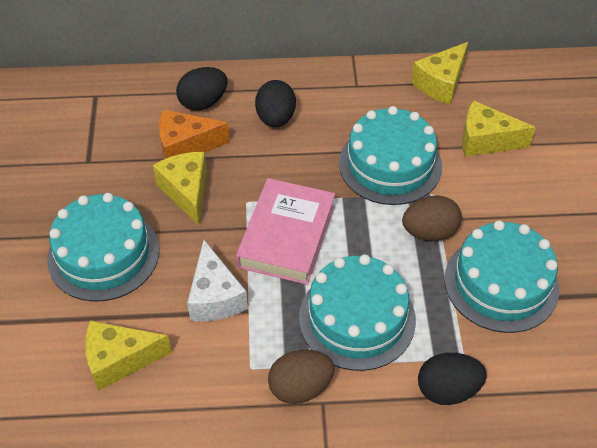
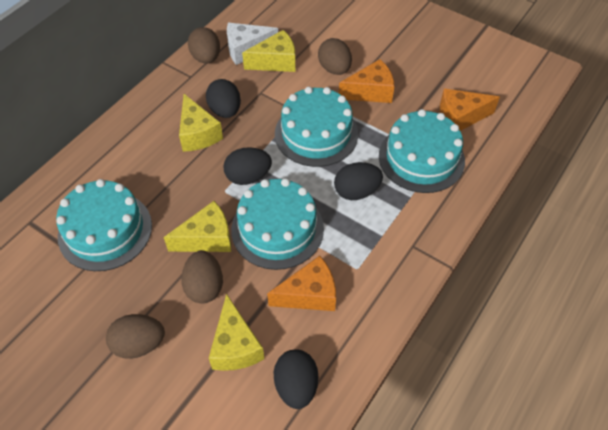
black egg: 3 -> 4
brown egg: 2 -> 4
orange cheese: 1 -> 3
pink book: 1 -> 0

